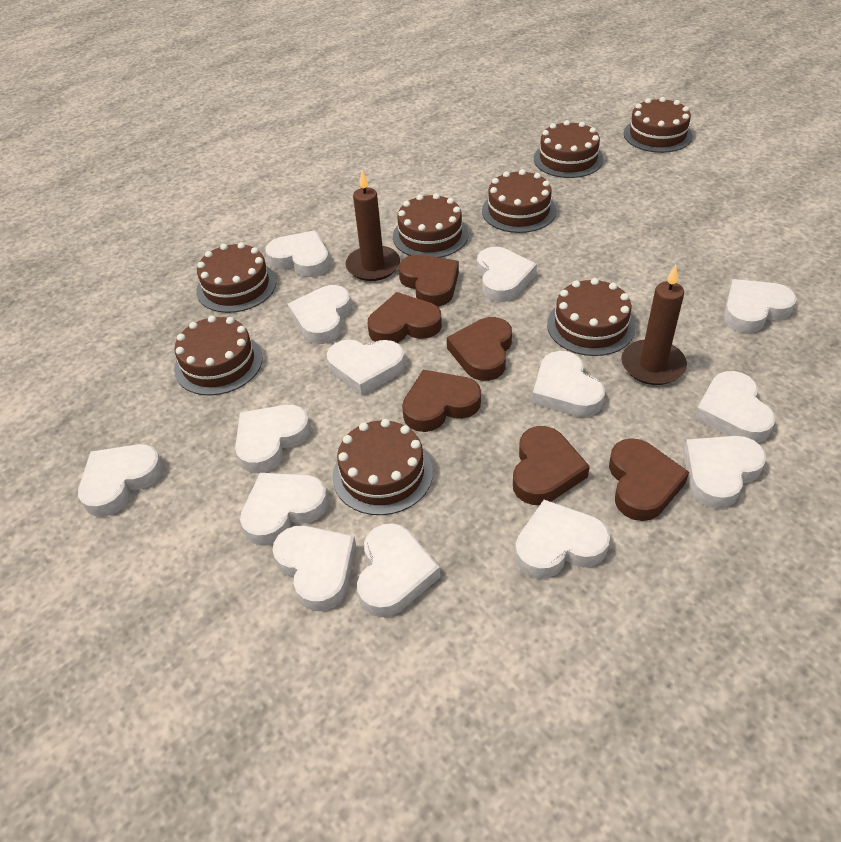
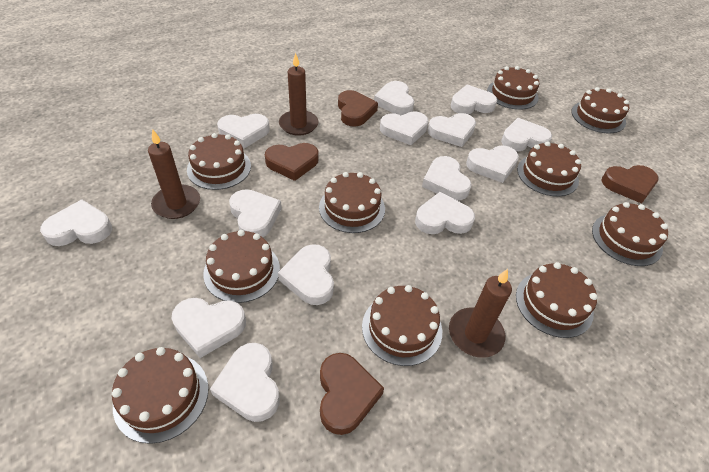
brown cake: 8 -> 10
brown candle: 2 -> 3
brown heart: 6 -> 4

